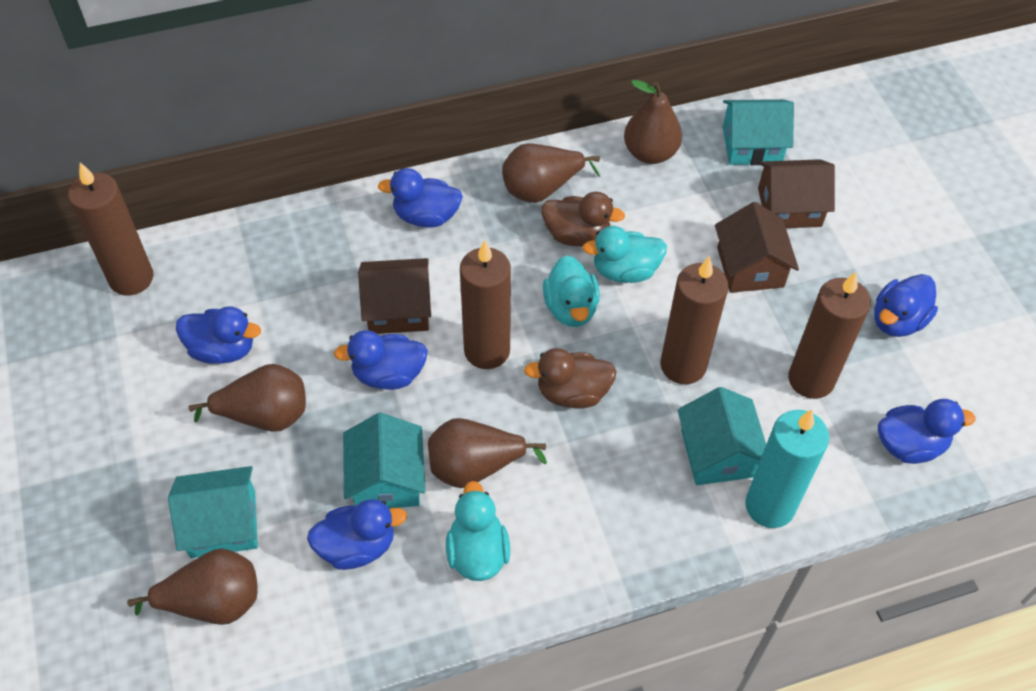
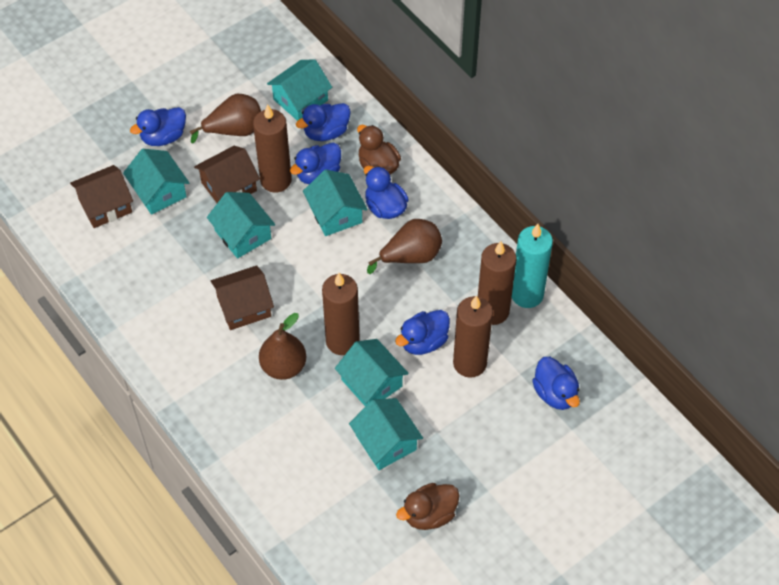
brown pear: 5 -> 3
turquoise duck: 3 -> 0
turquoise house: 4 -> 6

